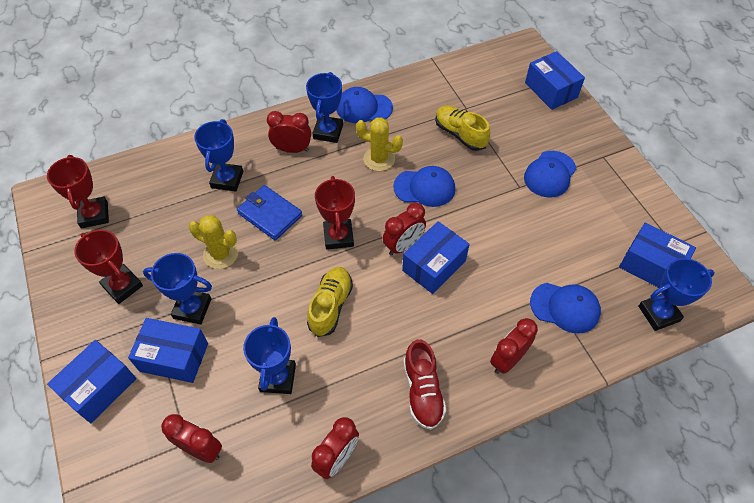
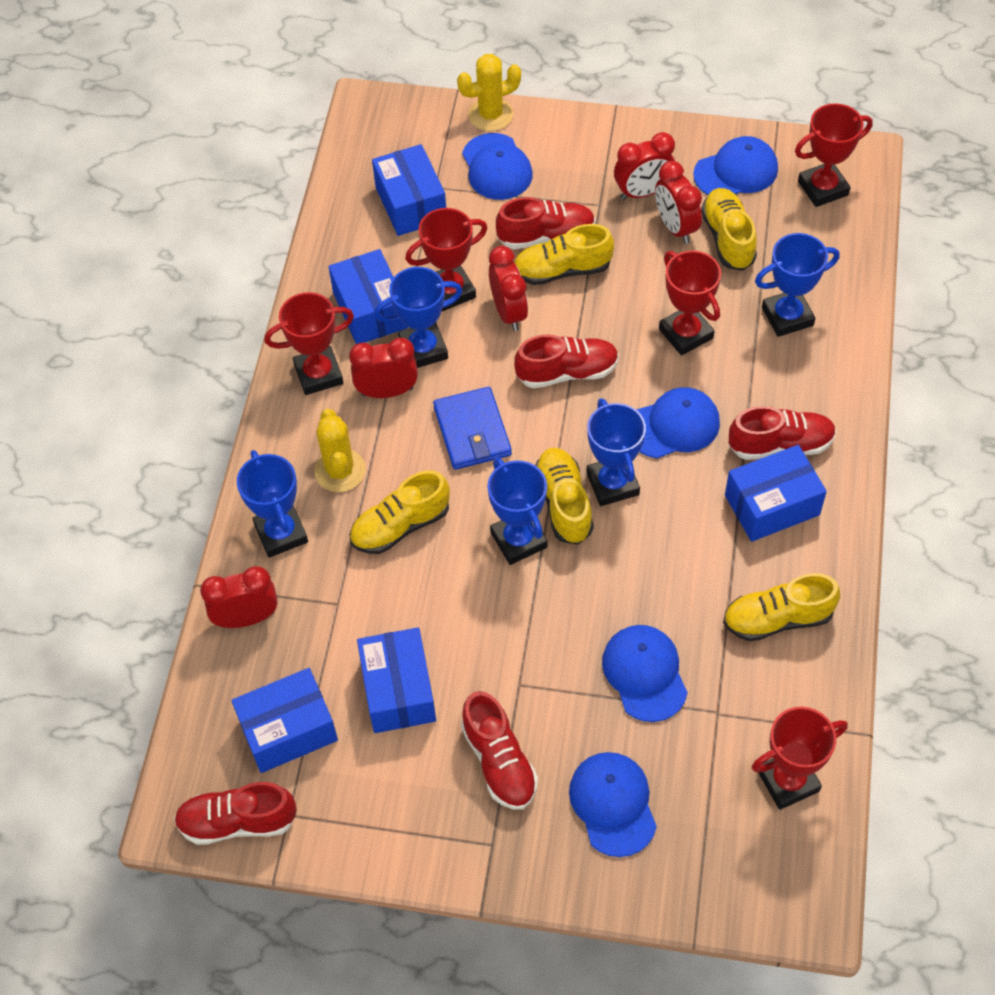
blue cap: 4 -> 5
red shoe: 1 -> 5
red trophy: 3 -> 5
yellow shoe: 2 -> 5

